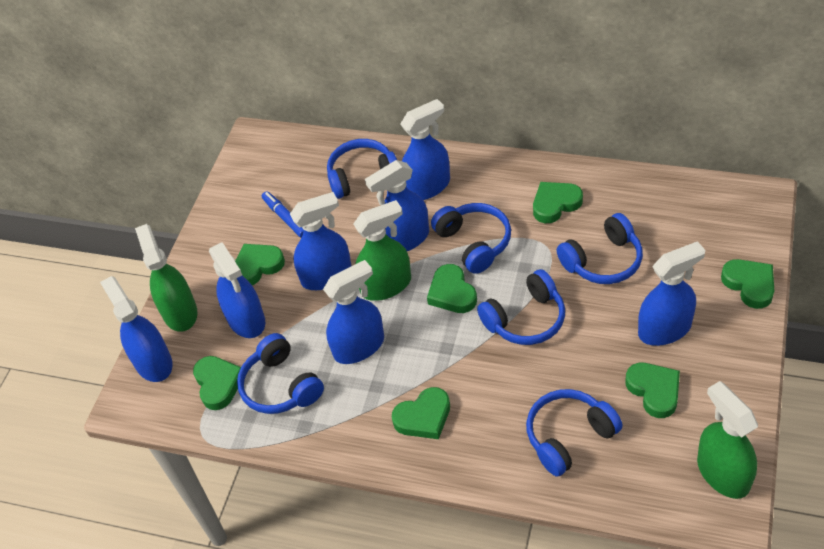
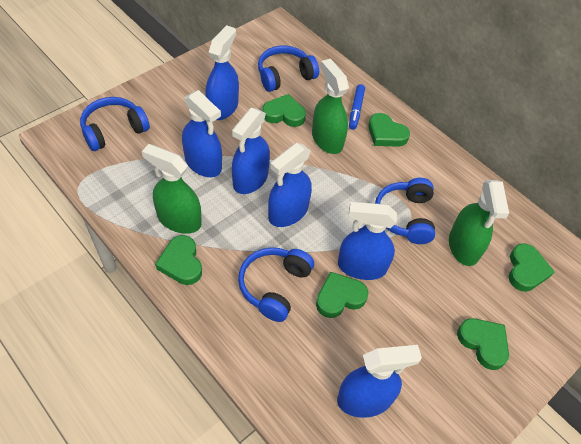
blue headphones: 6 -> 4
blue spray bottle: 7 -> 6
green heart: 7 -> 6

